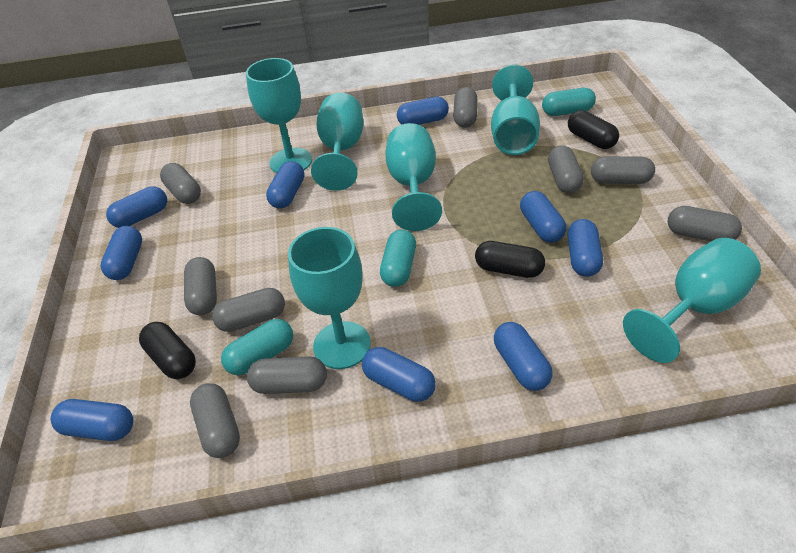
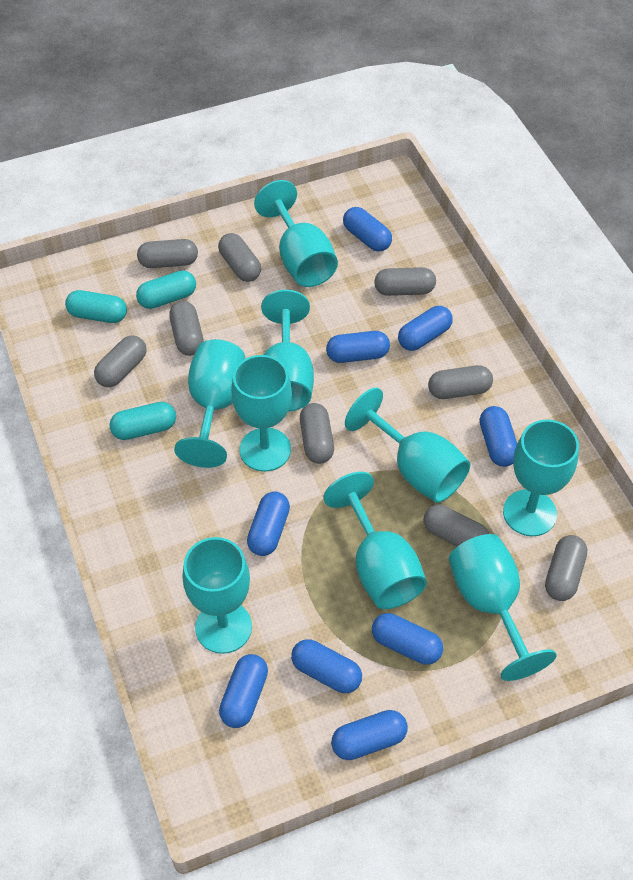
black capsule: 3 -> 0
turquoise goblet: 6 -> 9

